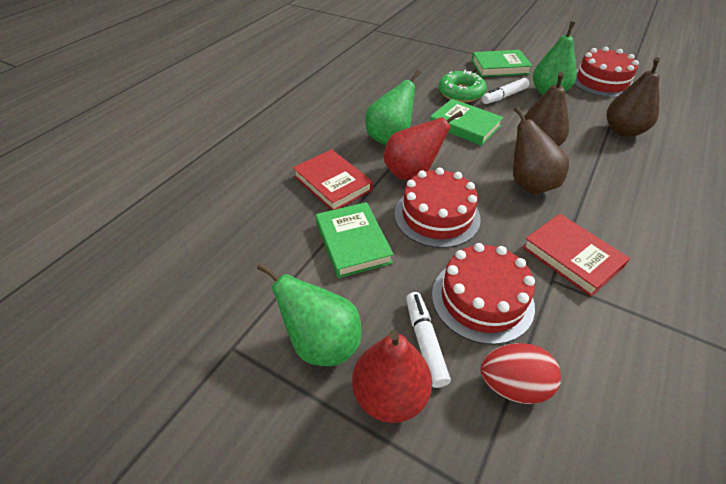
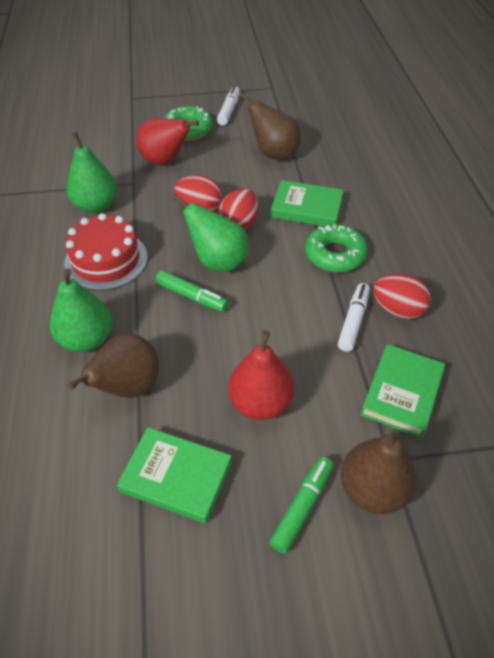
green donut: 1 -> 2
green marker: 0 -> 2
red book: 2 -> 0
red cake: 3 -> 1
red egg: 1 -> 3

